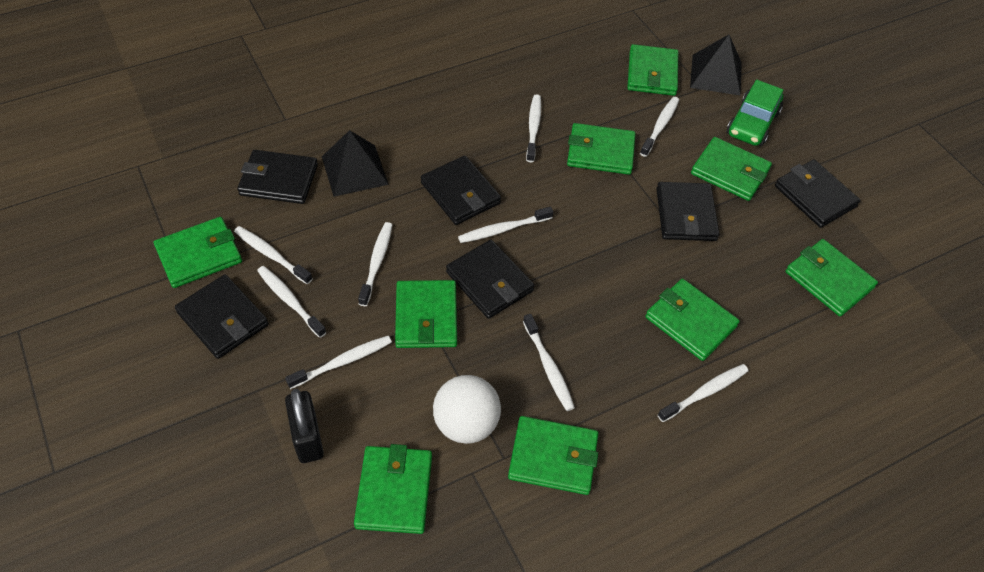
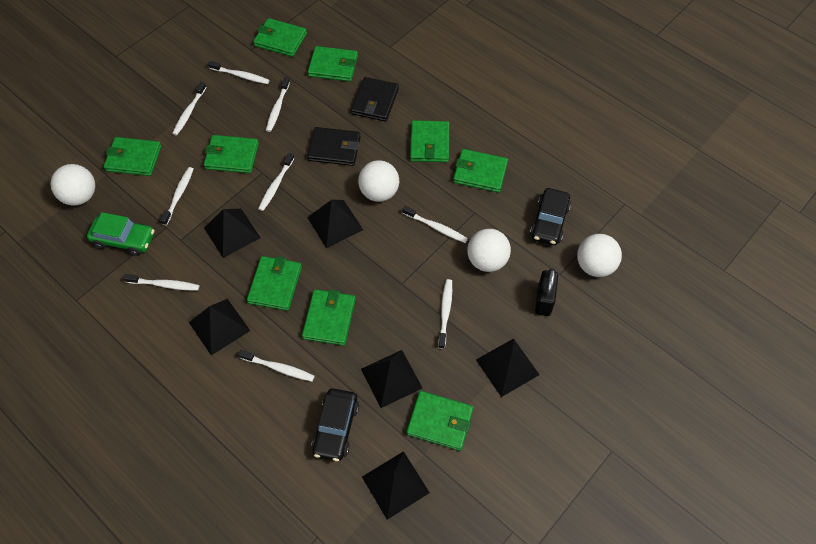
black car: 0 -> 2
black pyramid: 2 -> 6
black wallet: 6 -> 2
white ball: 1 -> 4

